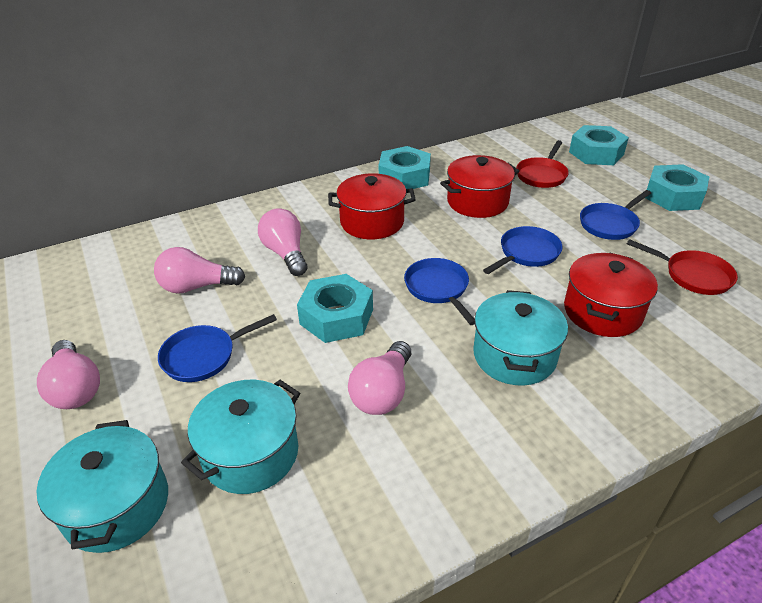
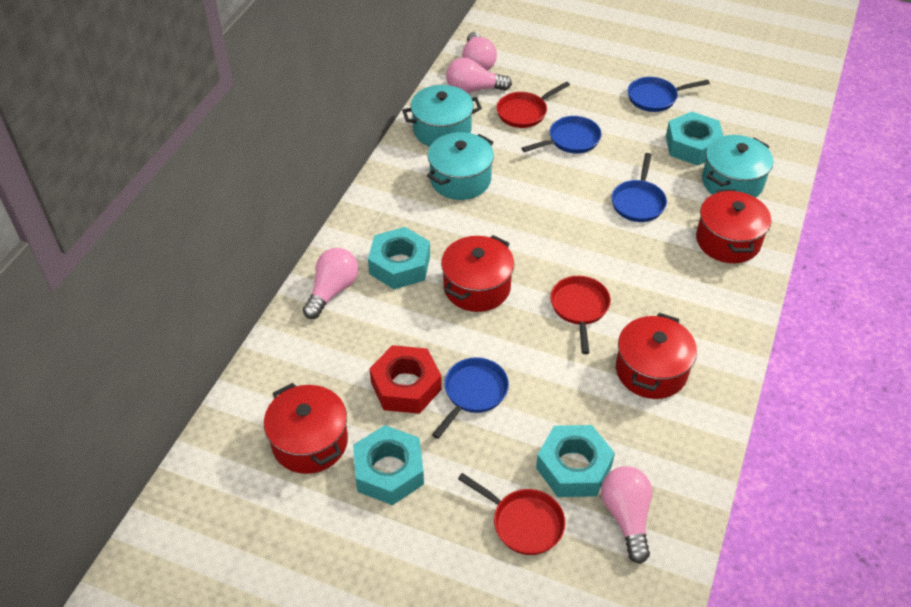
red nut: 0 -> 1
red pan: 2 -> 3
red pot: 3 -> 4

